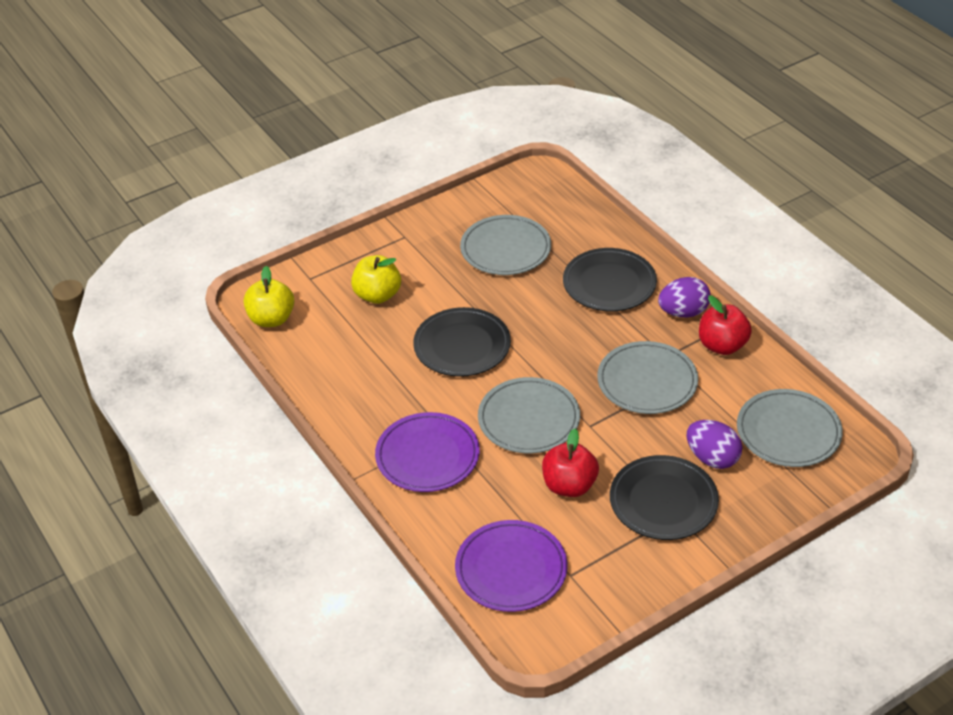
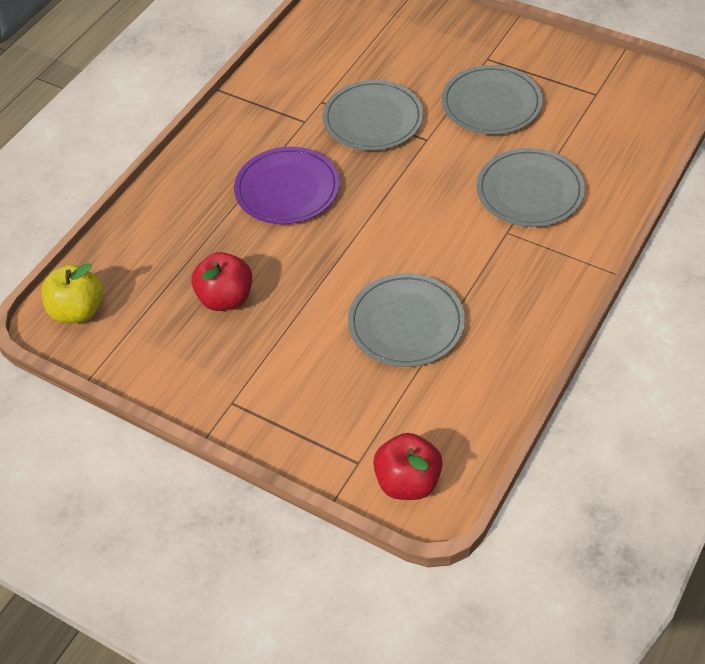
black plate: 3 -> 0
purple egg: 2 -> 0
purple plate: 2 -> 1
yellow apple: 2 -> 1

